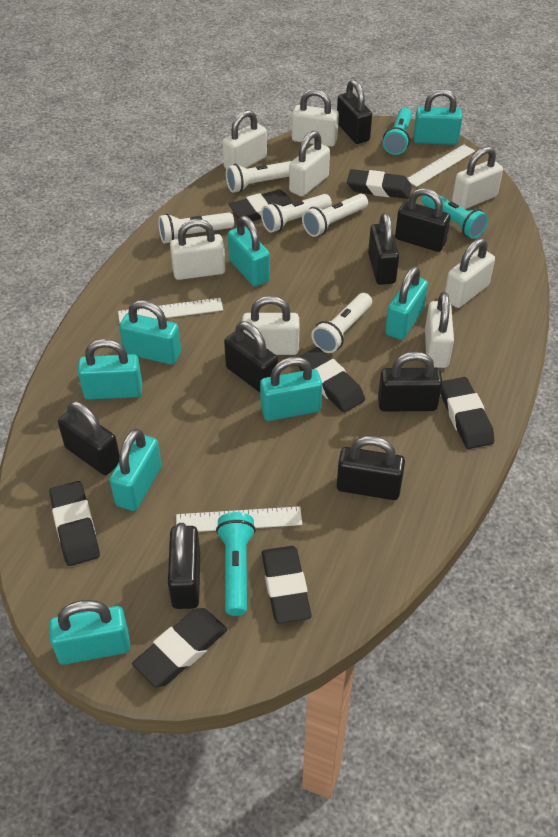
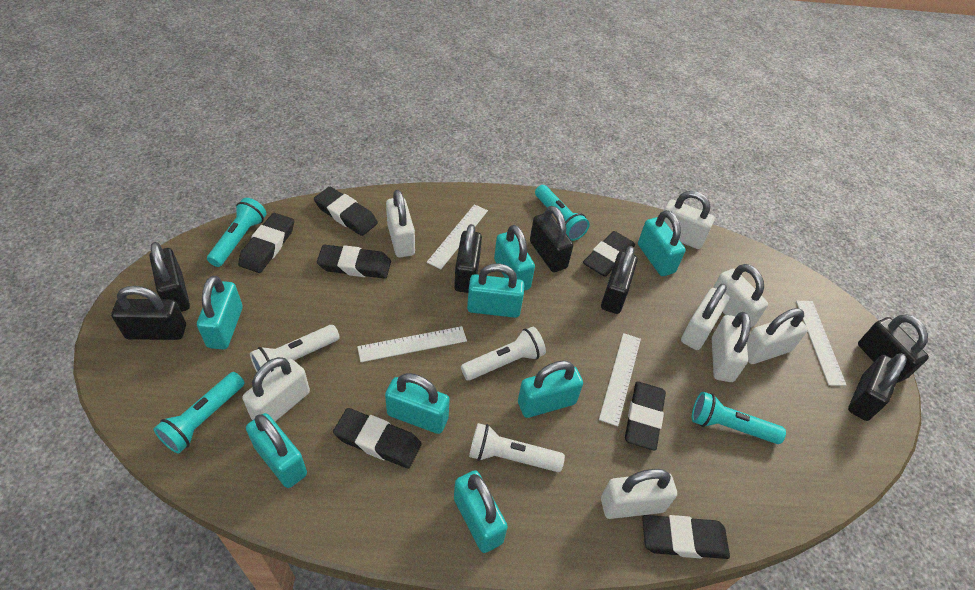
black padlock: 8 -> 7
turquoise flashlight: 3 -> 4
white flashlight: 5 -> 3
white ruler: 3 -> 4

